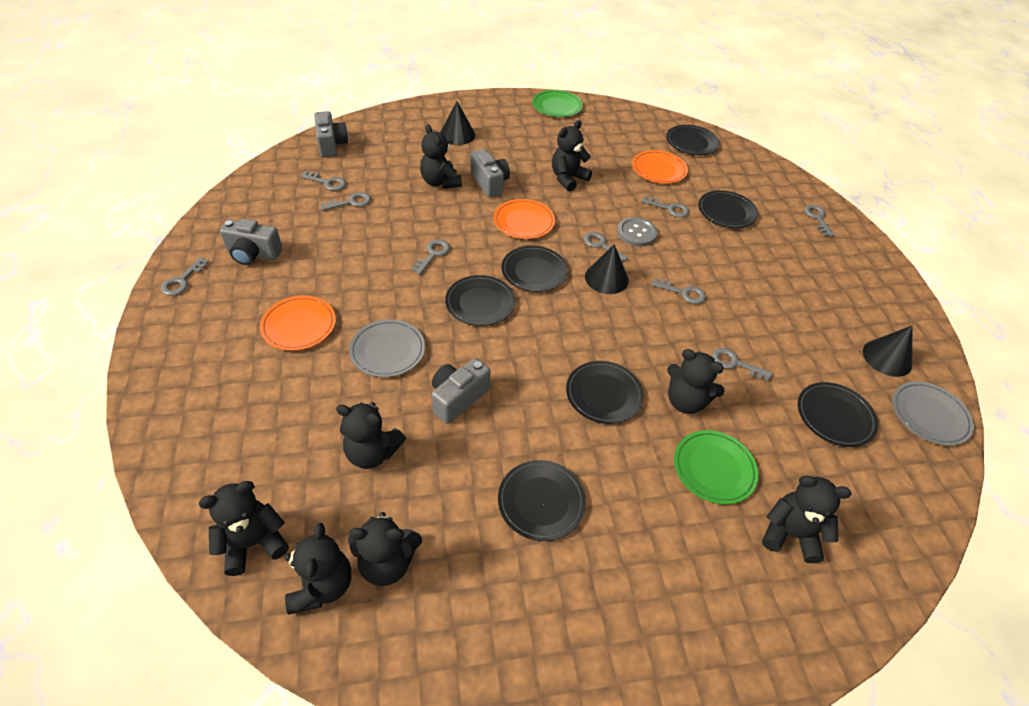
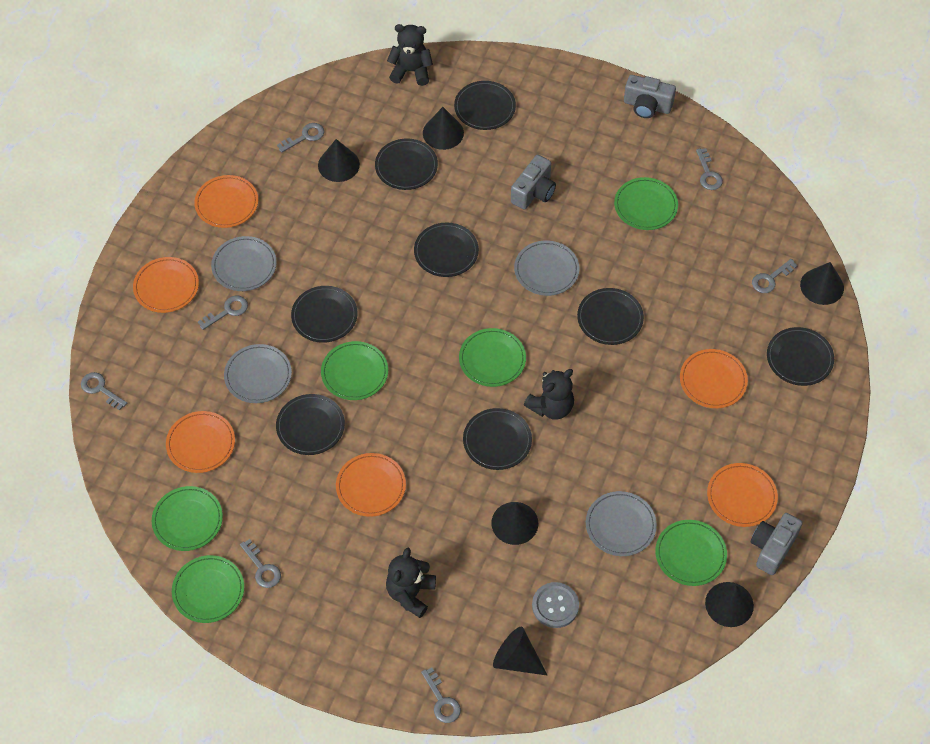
black cone: 3 -> 6
black plate: 7 -> 8
black teddy bear: 8 -> 3
green plate: 2 -> 6
grey camera: 4 -> 3
grey key: 9 -> 7
grey plate: 2 -> 4
orange plate: 3 -> 6

